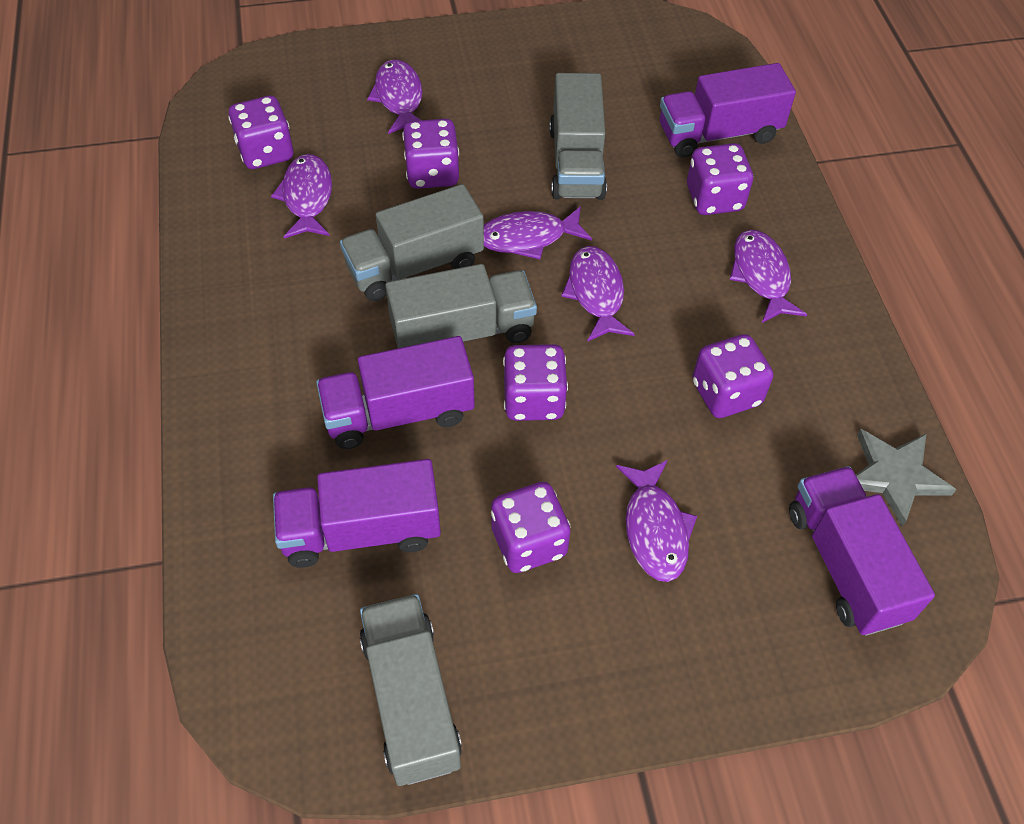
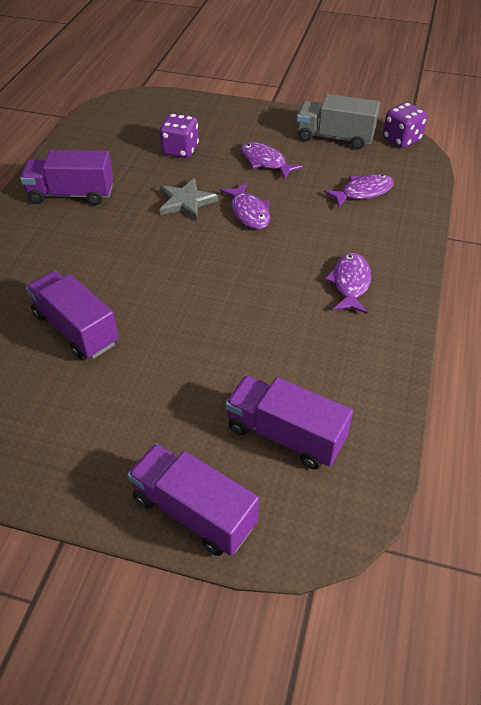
grey truck: 4 -> 1
purple dice: 6 -> 2
purple fish: 6 -> 4

